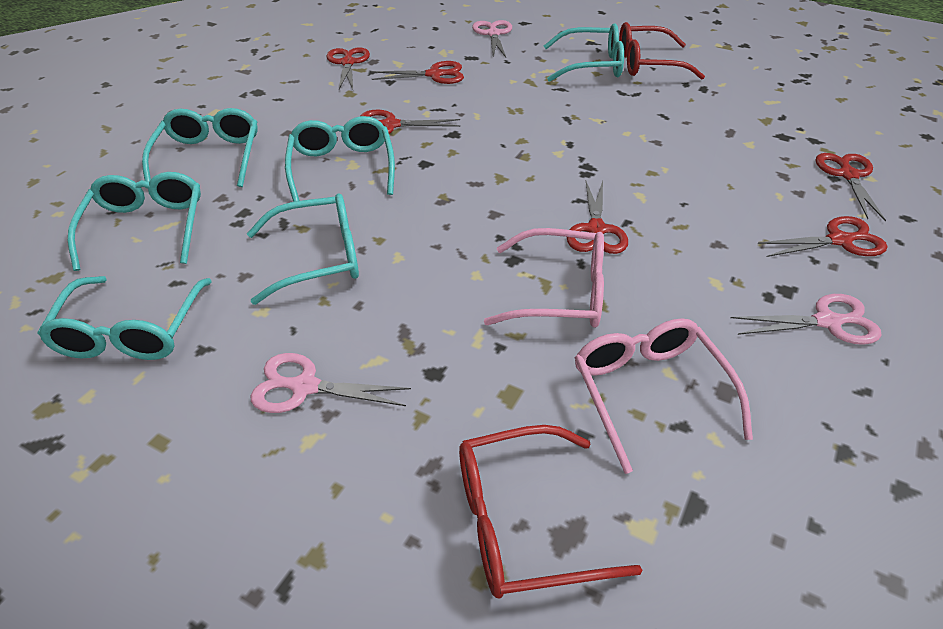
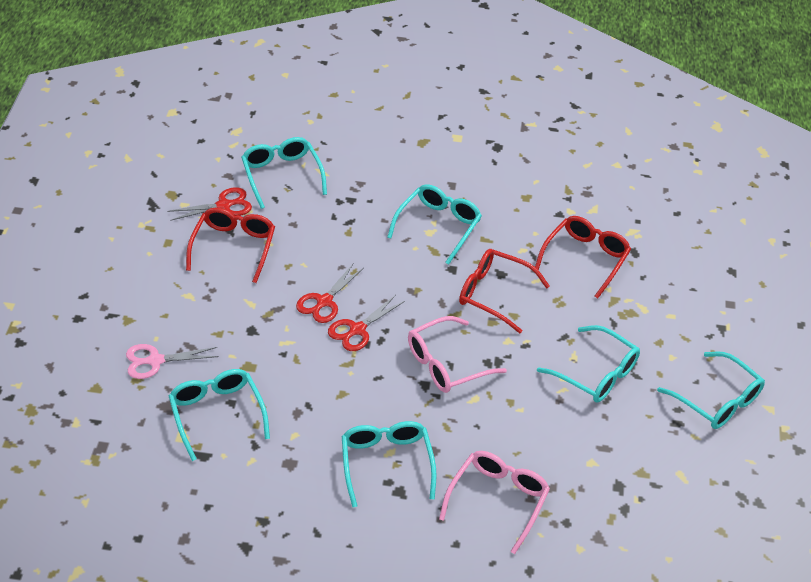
pink scissors: 3 -> 1
red glasses: 2 -> 3
red scissors: 6 -> 3

